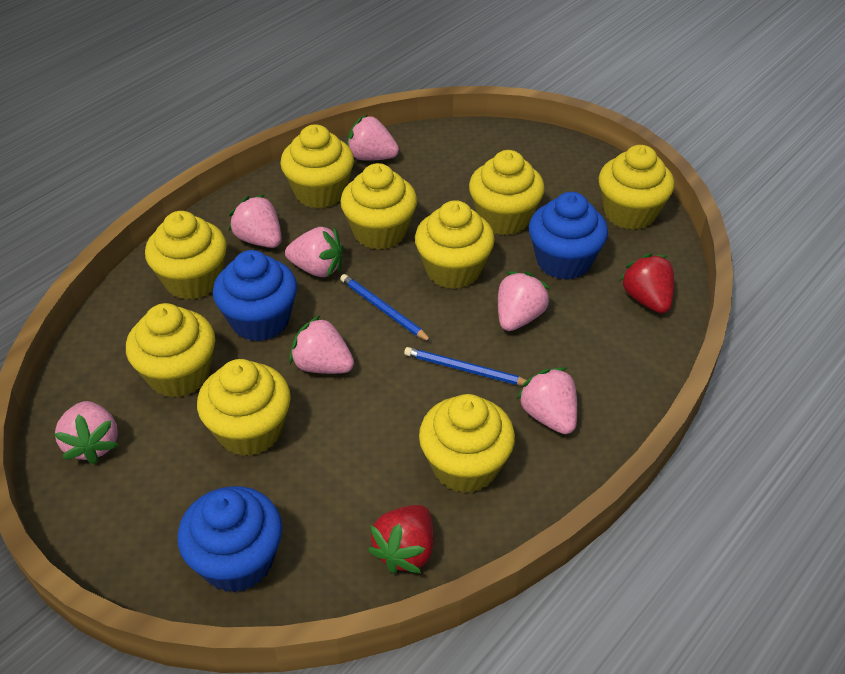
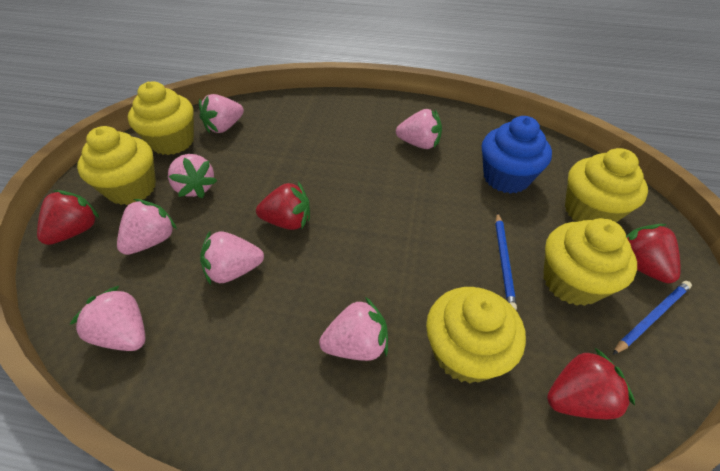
blue cupcake: 3 -> 1
red strawberry: 2 -> 4
yellow cupcake: 9 -> 5

